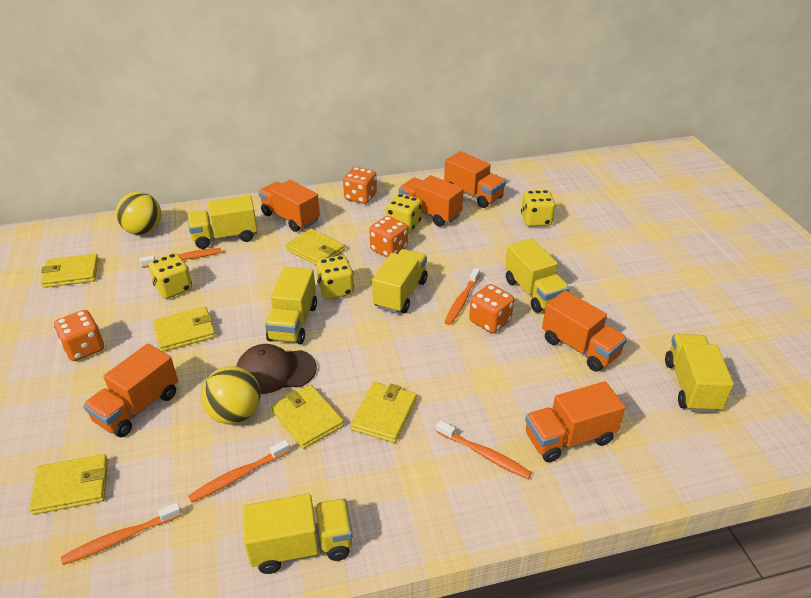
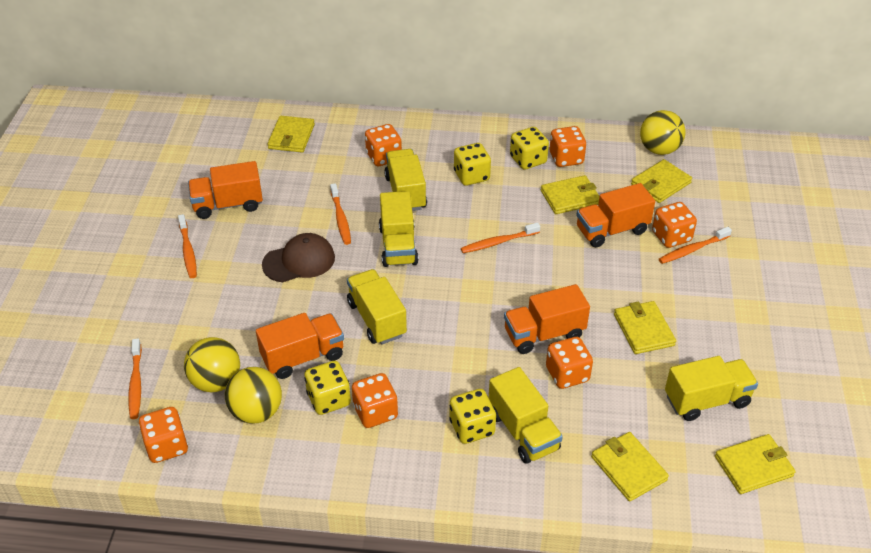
orange dice: 4 -> 6
orange truck: 6 -> 4
yellow ball: 2 -> 3
yellow truck: 6 -> 5

